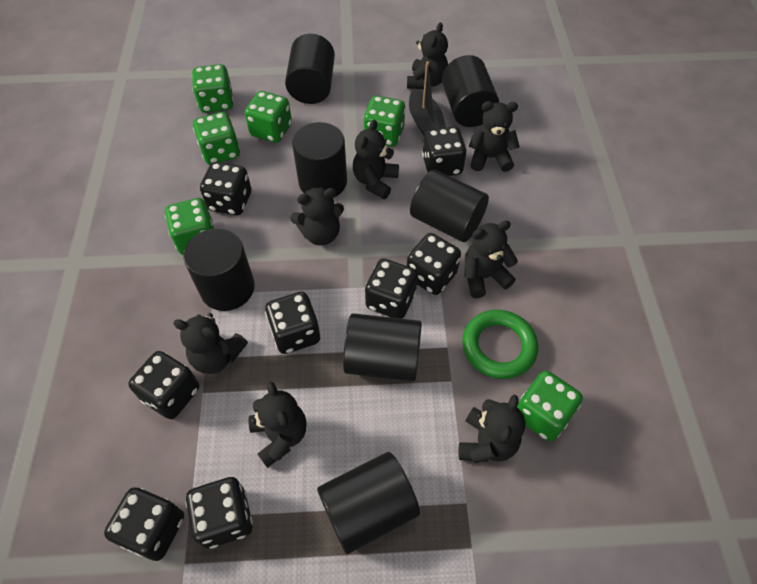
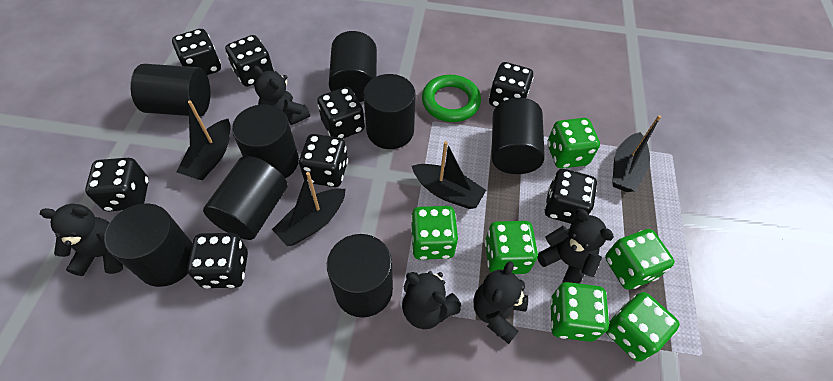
black boat: 1 -> 4
black cylinder: 7 -> 8
black teddy bear: 8 -> 5

